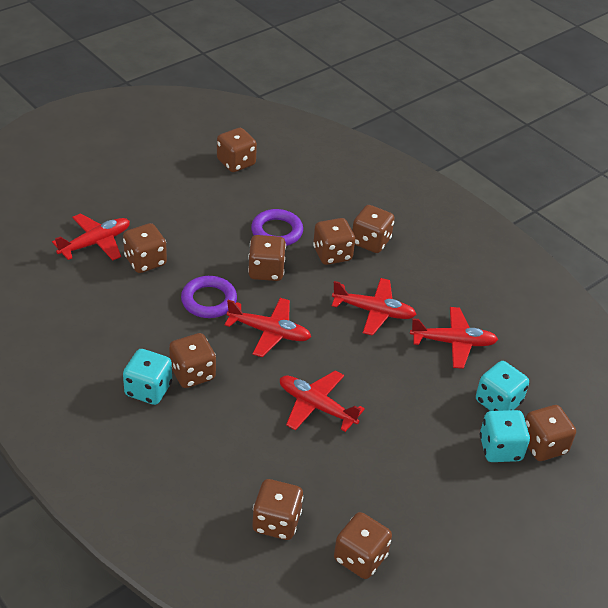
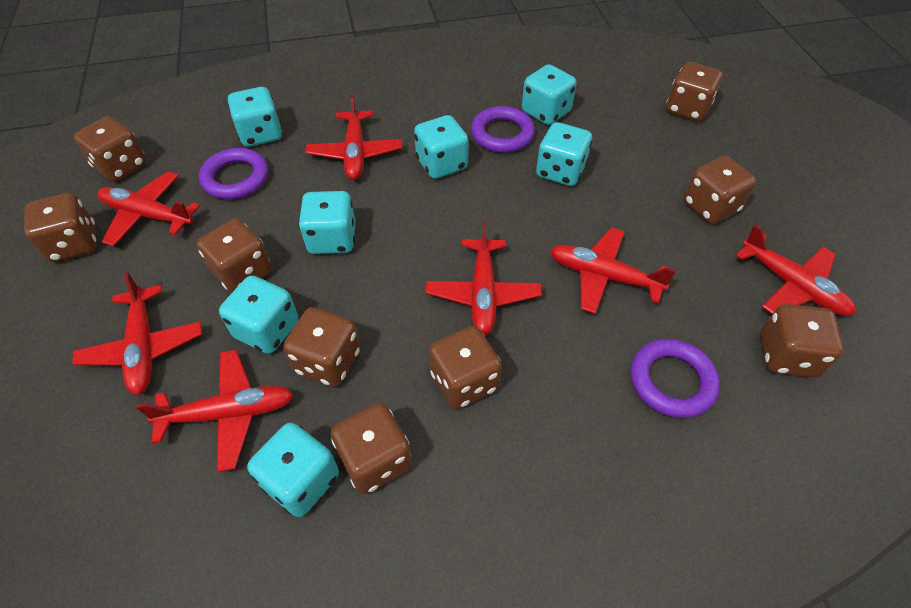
purple ring: 2 -> 3
red plane: 5 -> 7
turquoise dice: 3 -> 7

